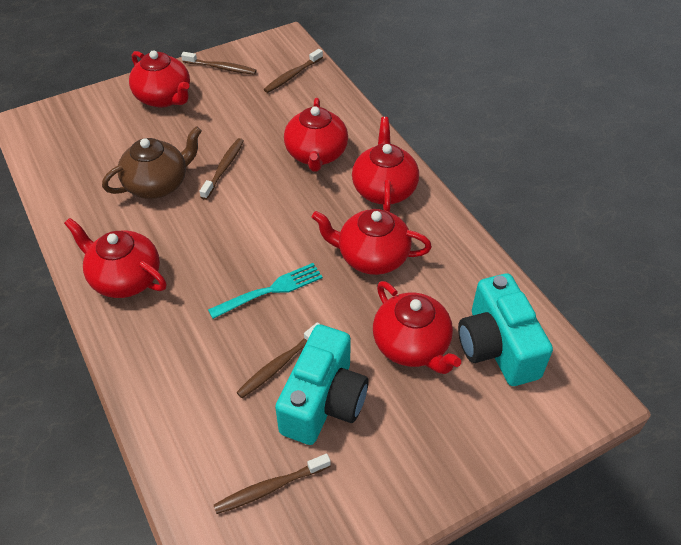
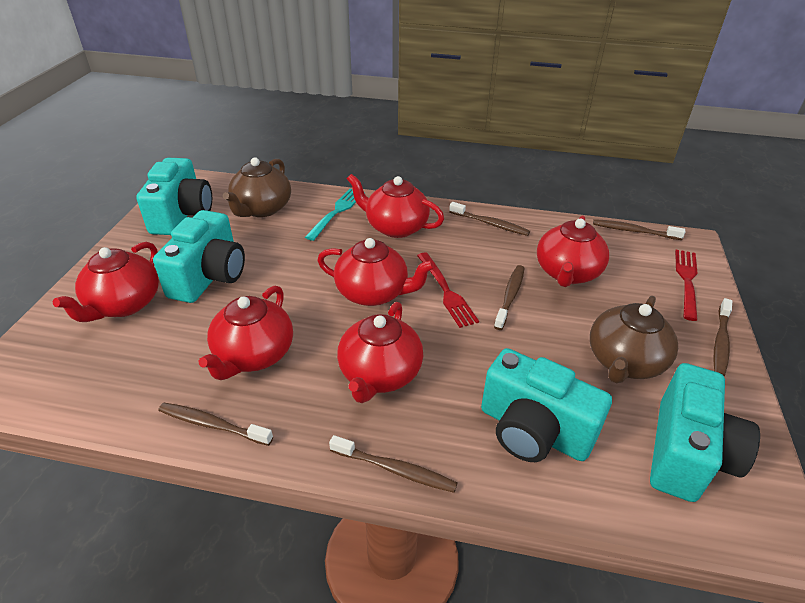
brown teapot: 1 -> 2
brown toothbrush: 5 -> 6
red fork: 0 -> 2
turquoise camera: 2 -> 4

